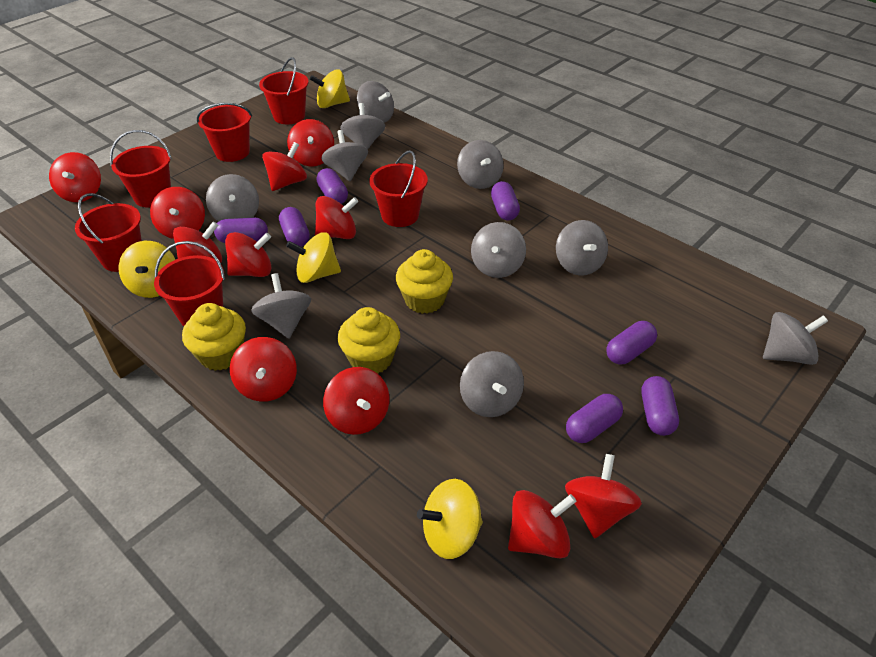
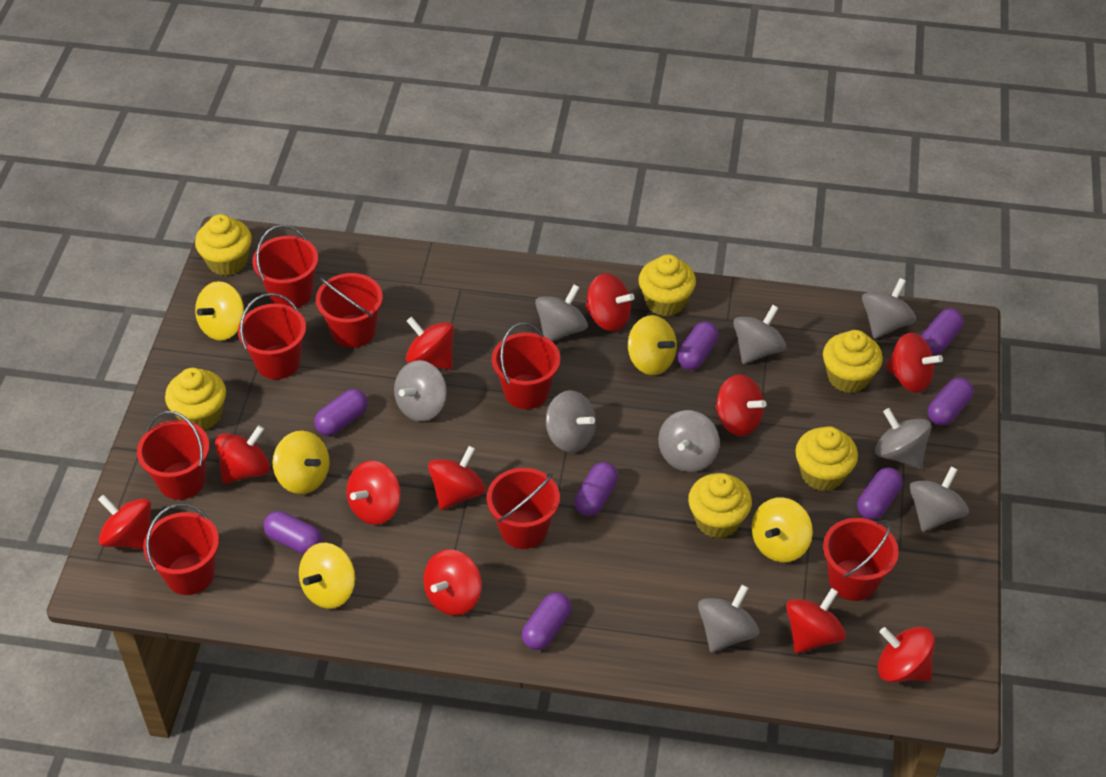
grey spinning top: 10 -> 9
purple capsule: 7 -> 8
red bucket: 6 -> 8
yellow cupcake: 3 -> 6
yellow spinning top: 4 -> 5

